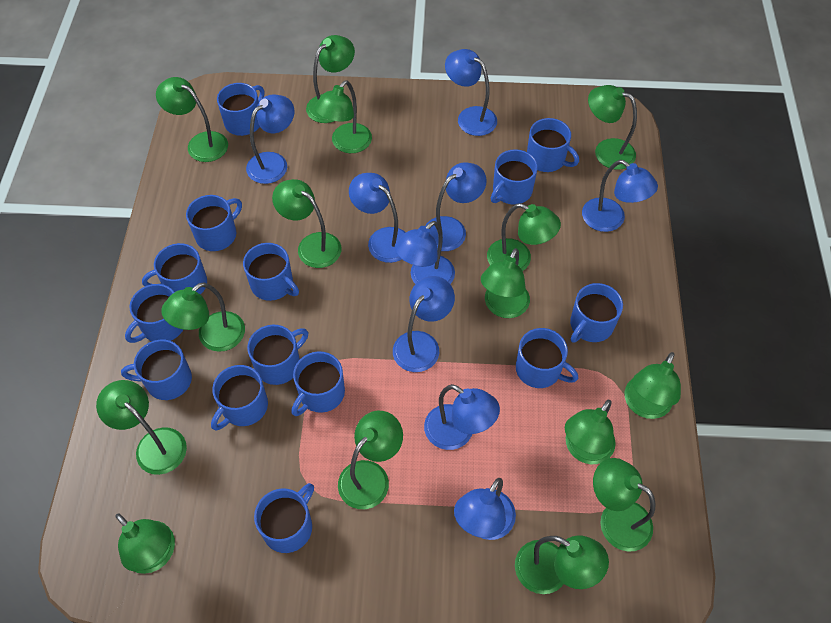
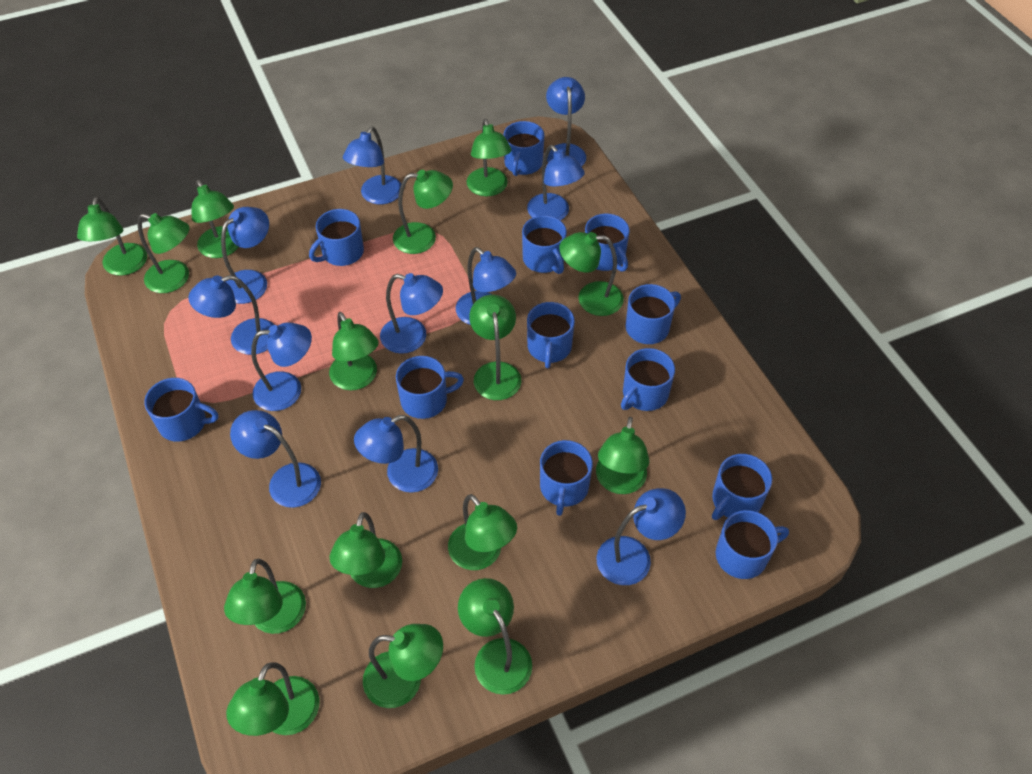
blue lamp: 9 -> 11
blue mug: 14 -> 12

